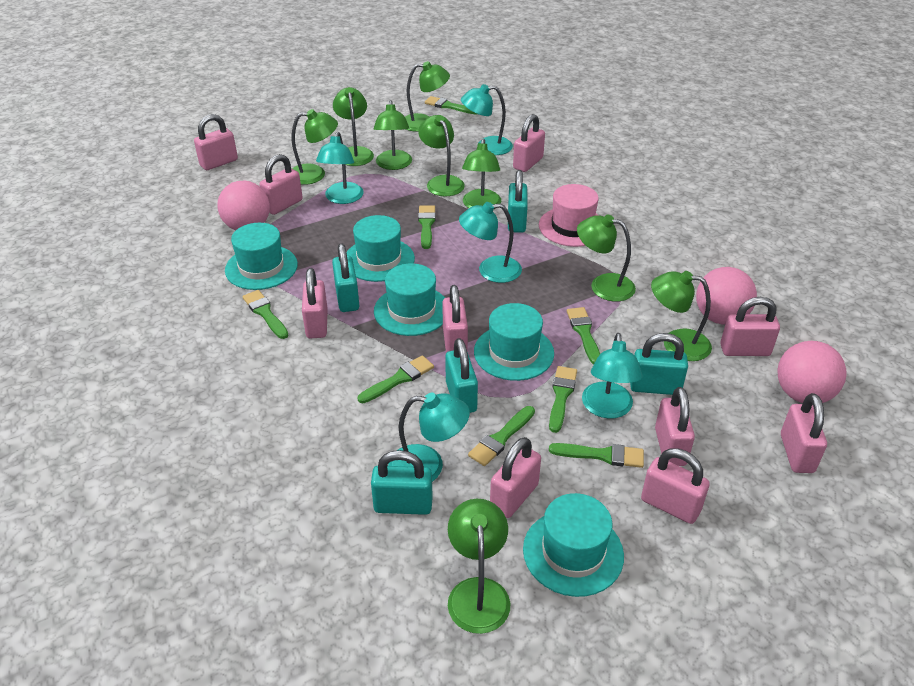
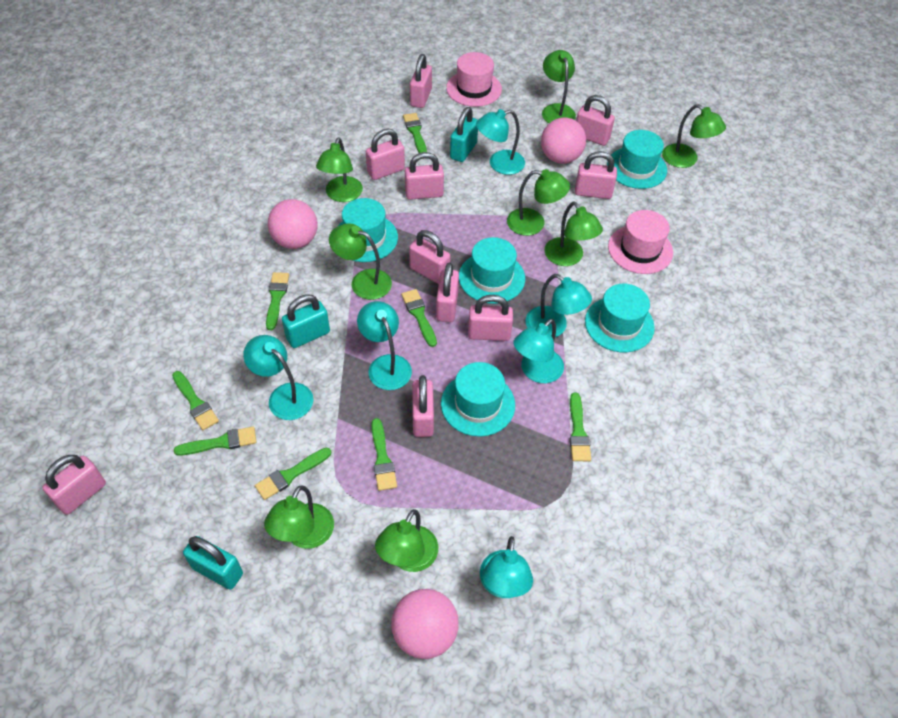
green lamp: 9 -> 8
pink hat: 1 -> 2
turquoise lamp: 5 -> 6
turquoise padlock: 5 -> 3

